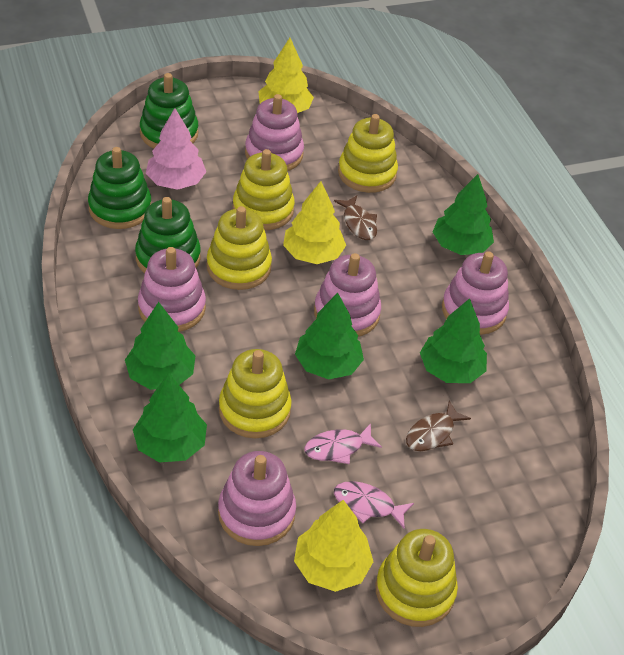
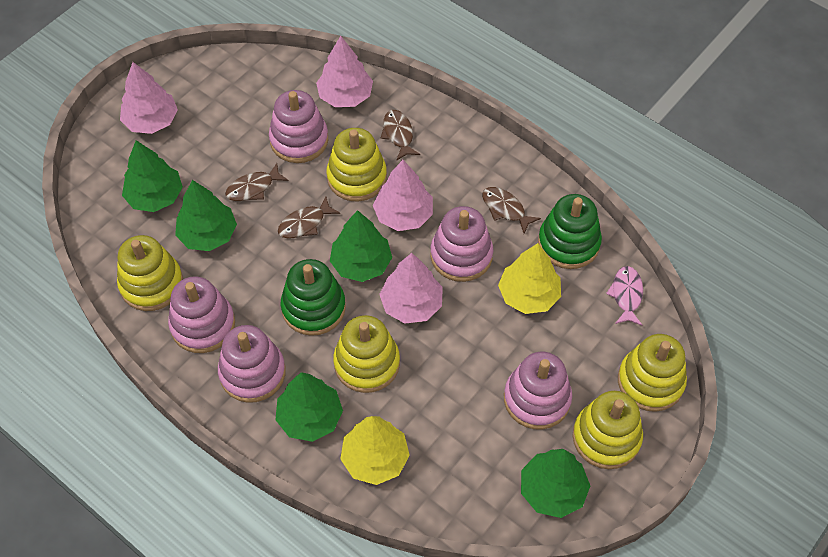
brown fish: 2 -> 4
green stacking toy: 3 -> 2
pink fish: 2 -> 1
pink tree: 1 -> 4
yellow tree: 3 -> 2

